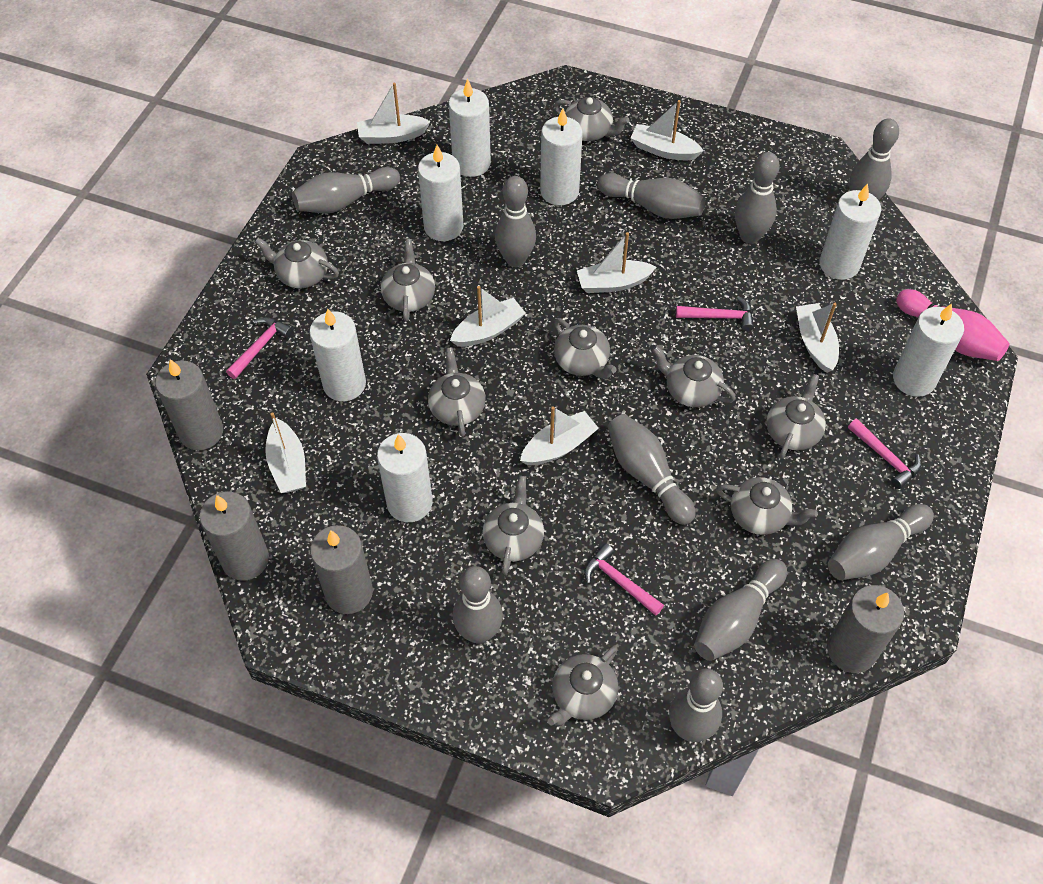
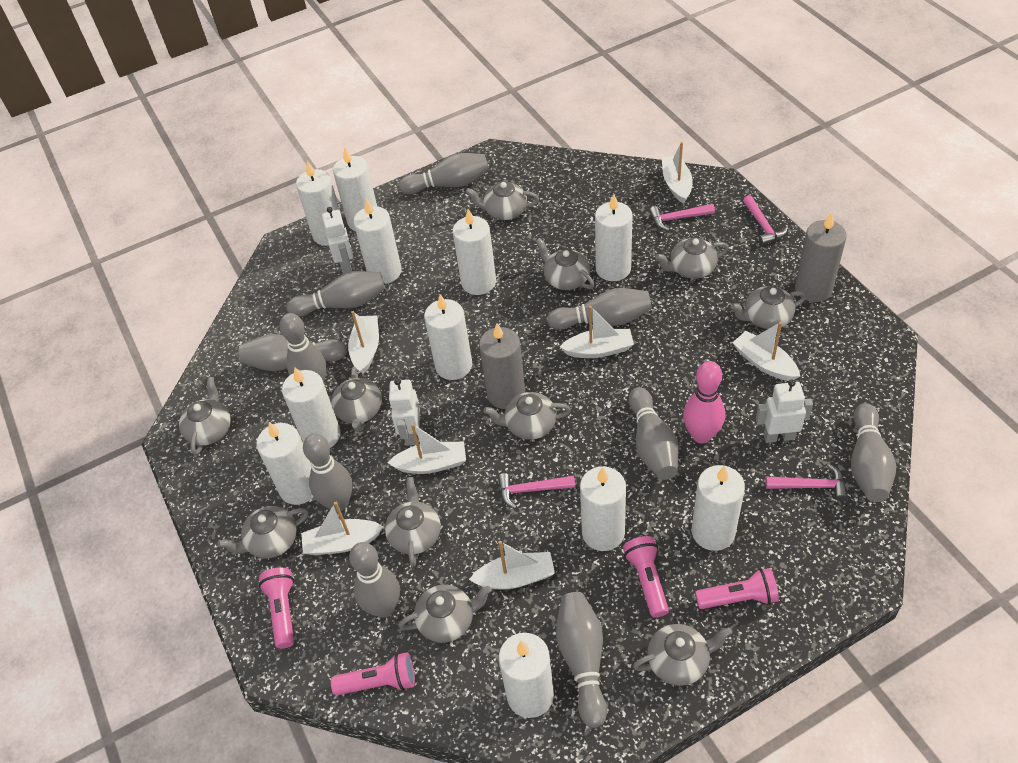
grey candle: 4 -> 2
grey teapot: 10 -> 11
pink flashlight: 0 -> 4
white candle: 7 -> 11
white robot: 0 -> 3

